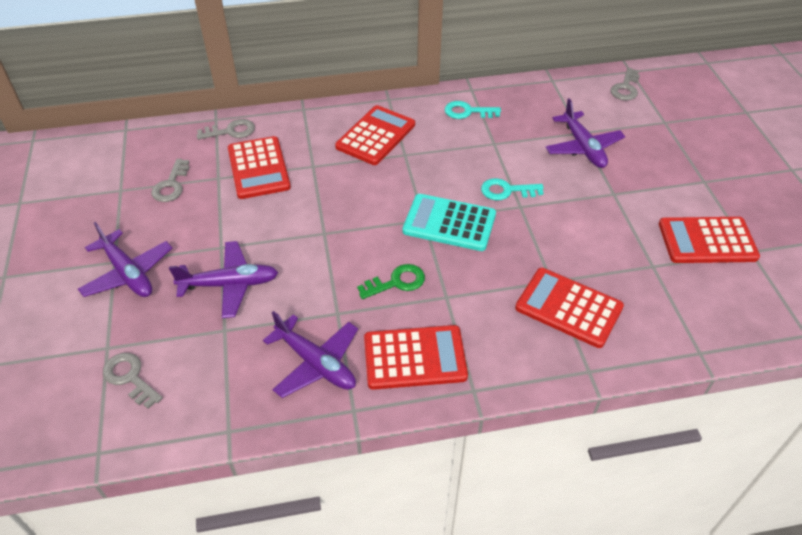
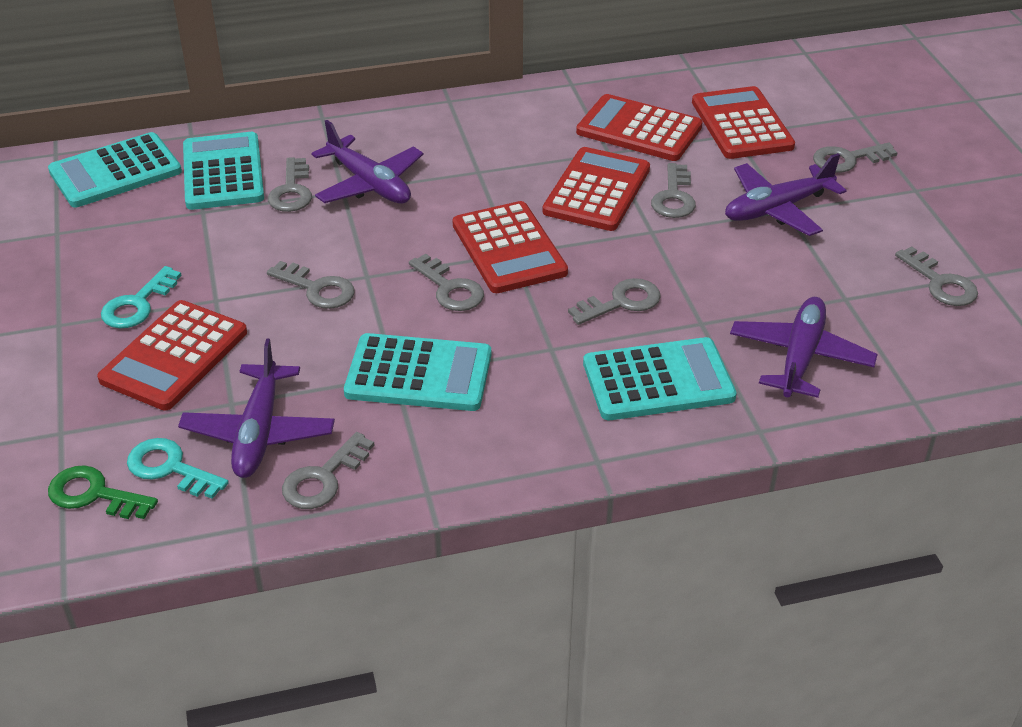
grey key: 4 -> 8
turquoise calculator: 1 -> 4

